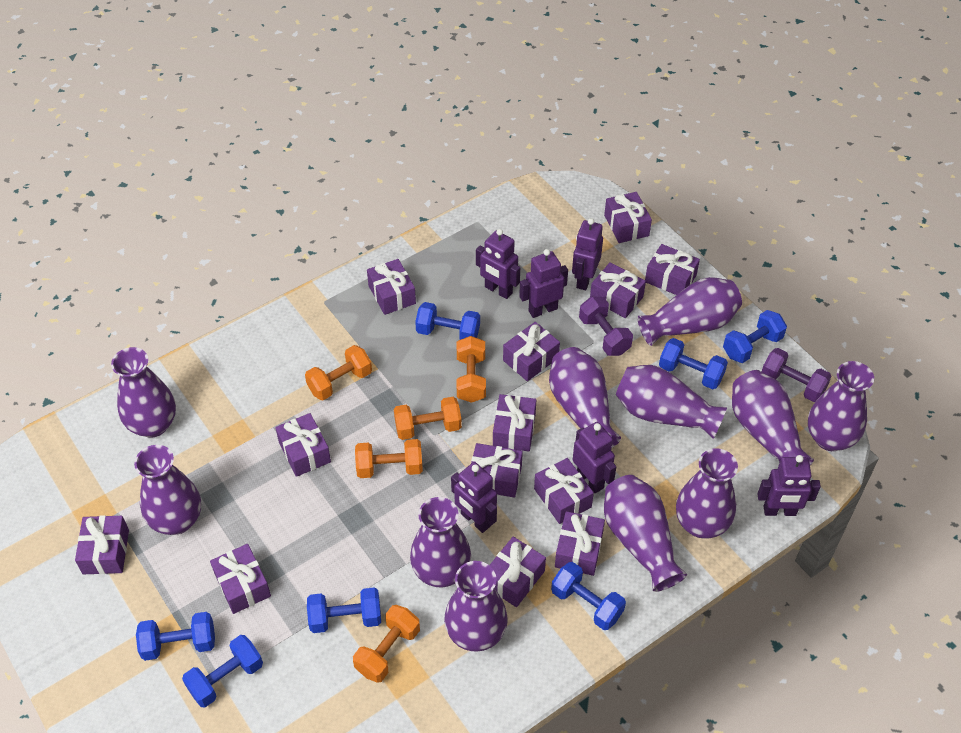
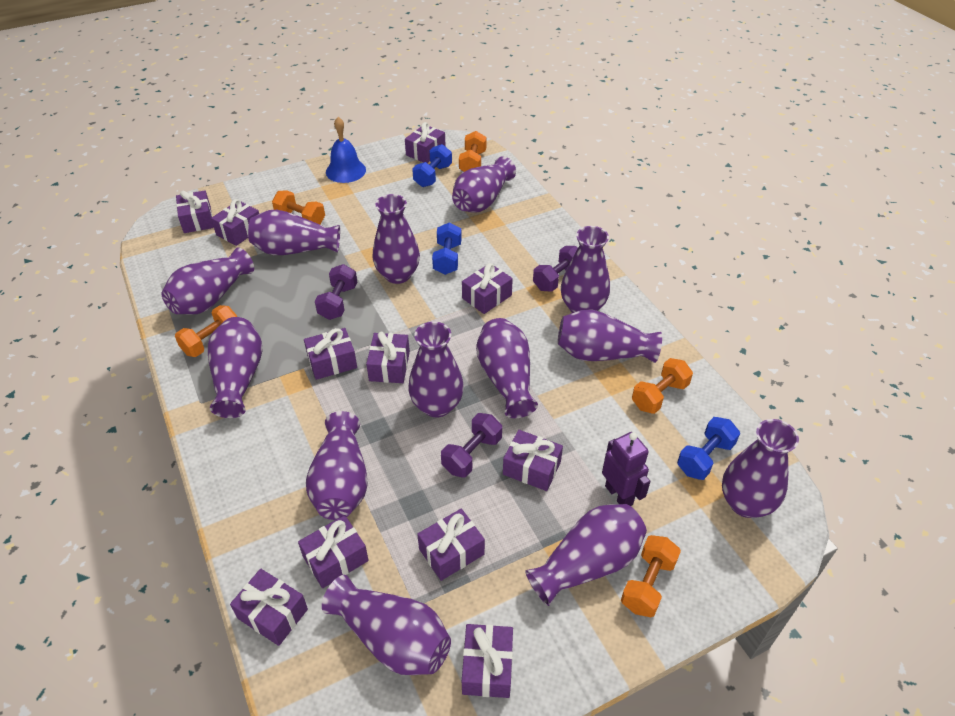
blue bell: 0 -> 1
blue dumbbell: 7 -> 3
purple dumbbell: 2 -> 3
purple gift: 13 -> 11
purple robot: 6 -> 1
purple vase: 11 -> 13

